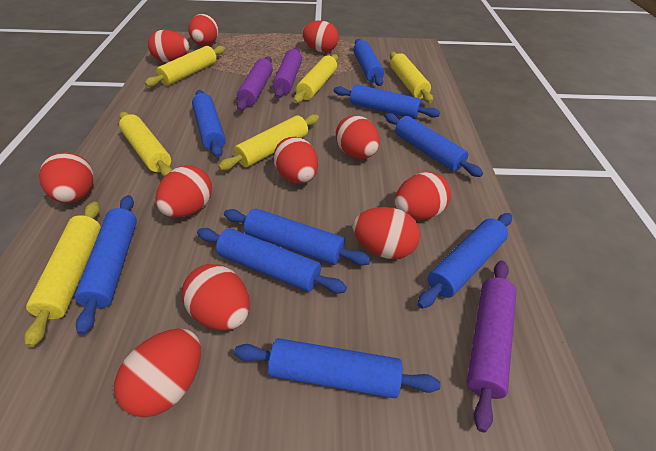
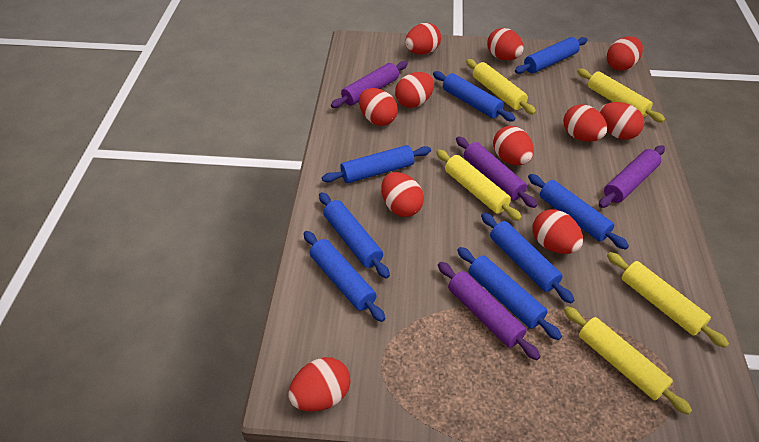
blue rolling pin: 9 -> 8
purple rolling pin: 3 -> 4
yellow rolling pin: 6 -> 5

